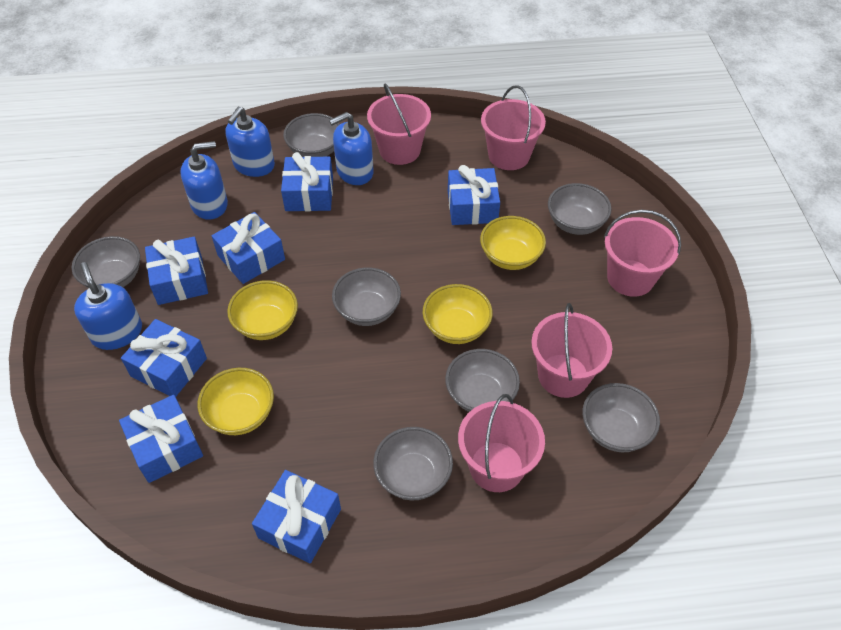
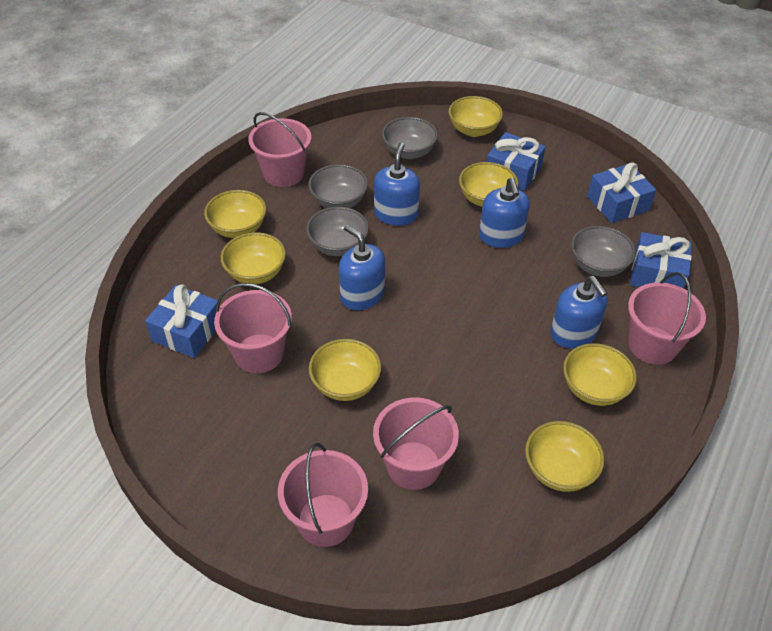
blue gift: 7 -> 4
grey bowl: 7 -> 4
yellow bowl: 4 -> 7

